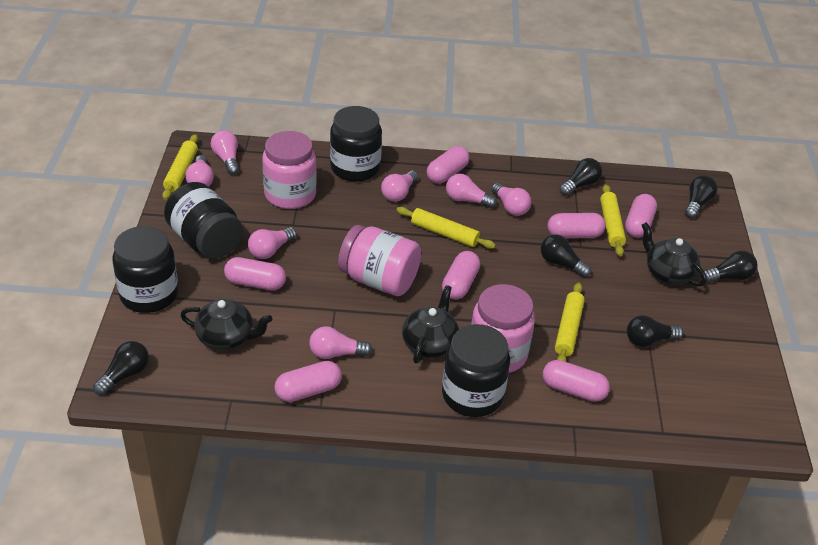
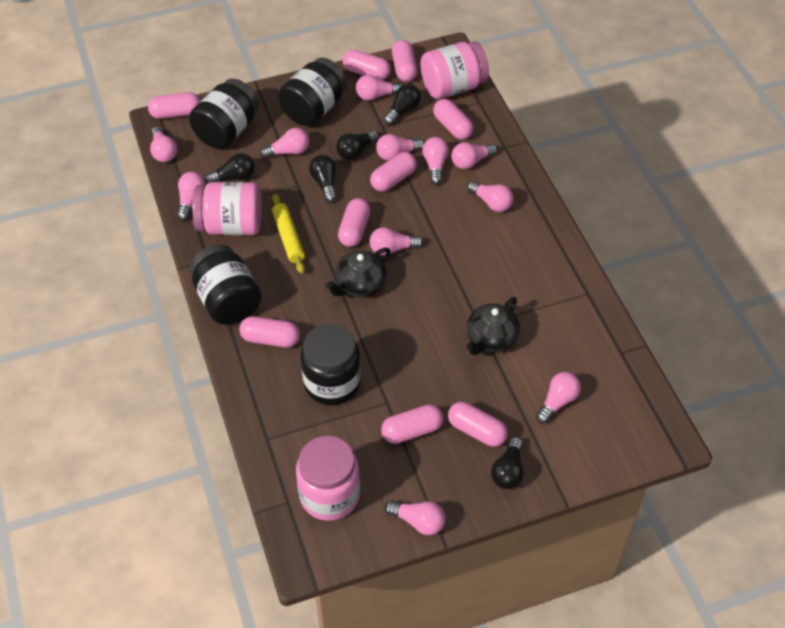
black light bulb: 6 -> 5
black teapot: 3 -> 2
pink capsule: 7 -> 9
pink light bulb: 7 -> 11
yellow rolling pin: 4 -> 1

